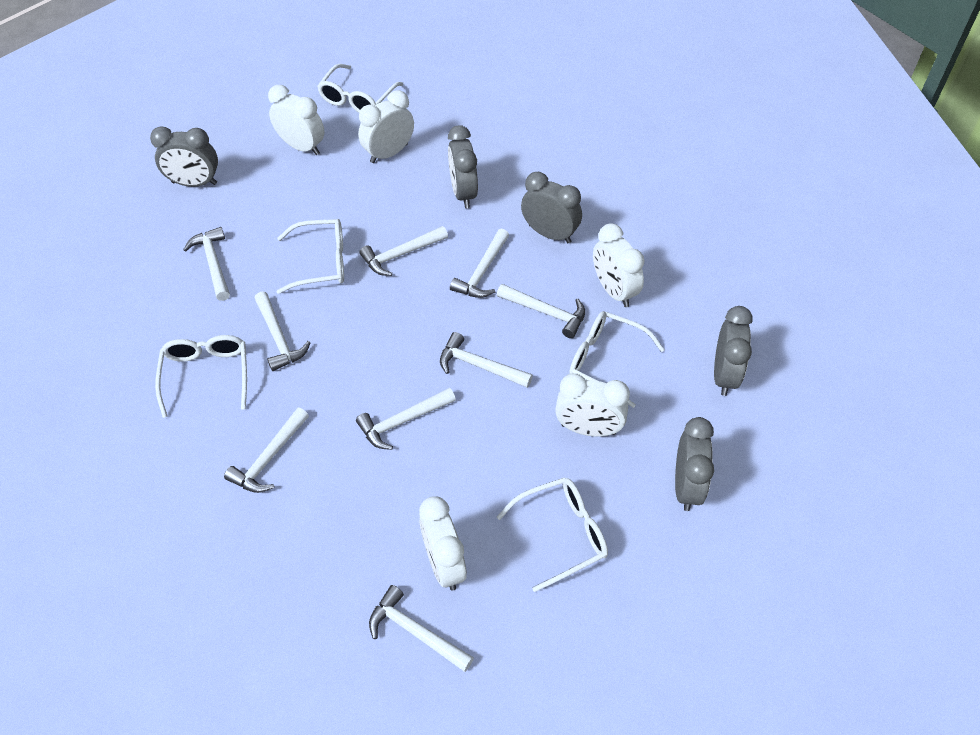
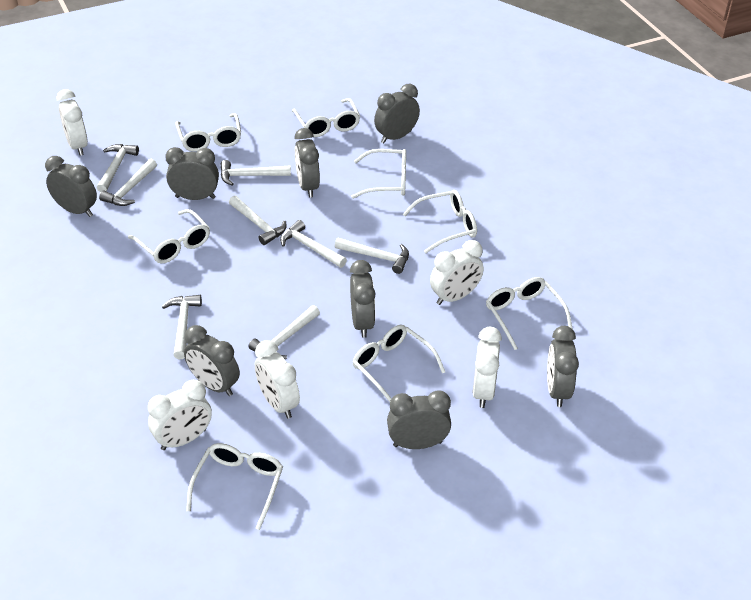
grey clock: 5 -> 8
white glasses: 5 -> 8
white hammer: 9 -> 8

